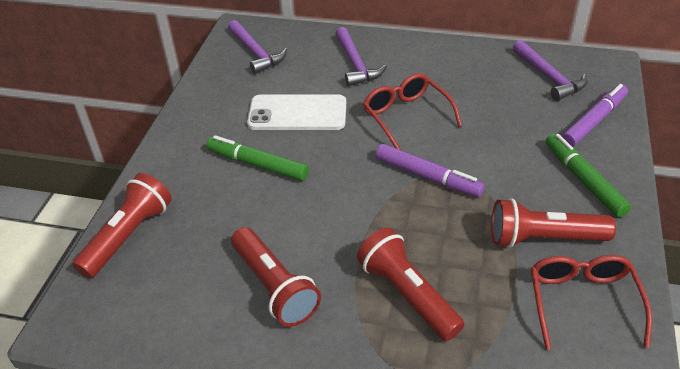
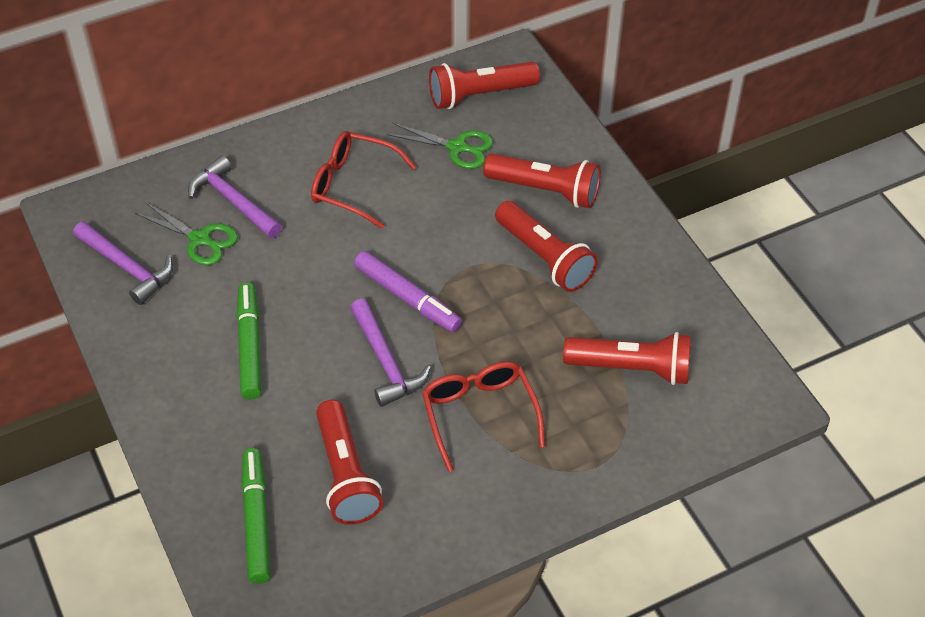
green scissors: 0 -> 2
purple marker: 2 -> 1
red flashlight: 4 -> 5
white phone: 1 -> 0

